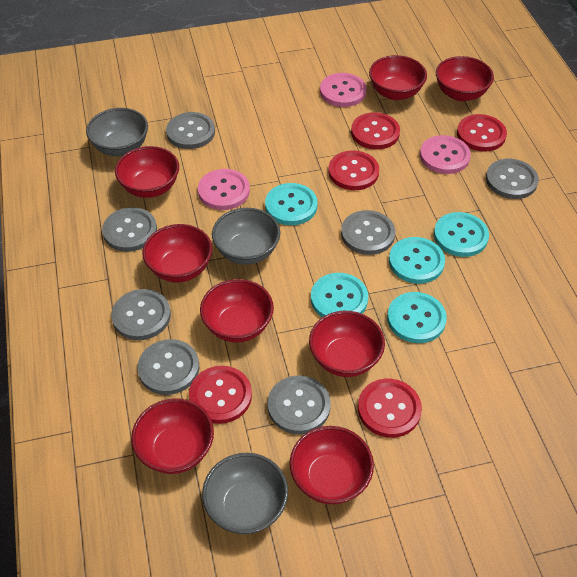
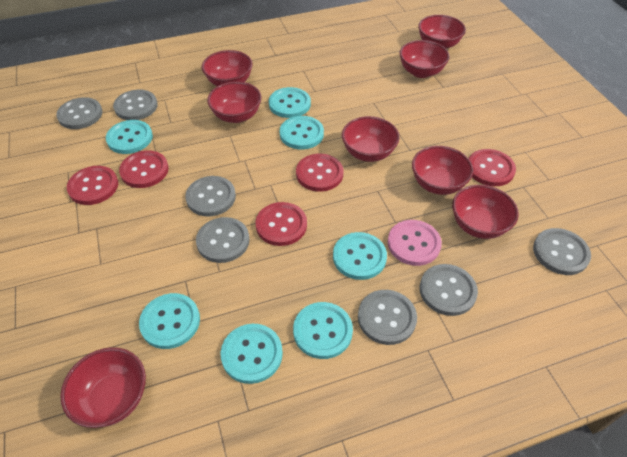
grey bowl: 3 -> 0
pink button: 3 -> 1
turquoise button: 5 -> 7

